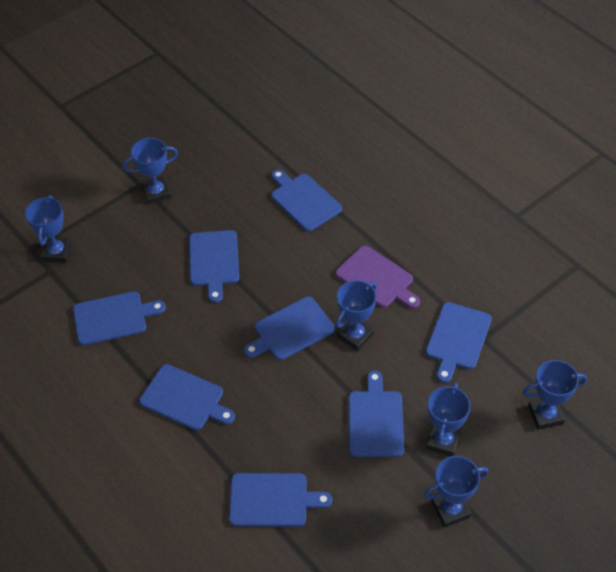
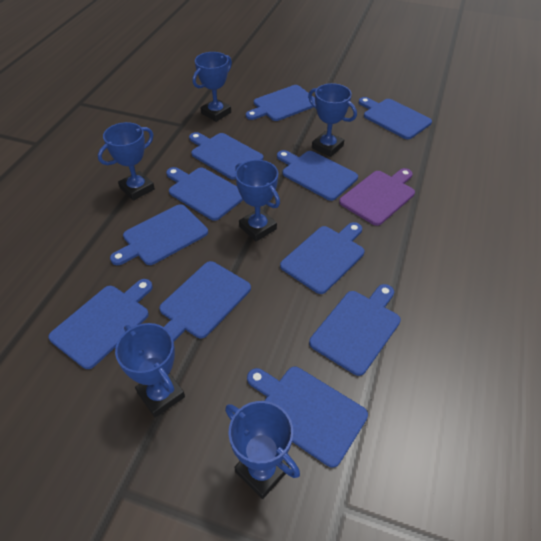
blue cutting board: 8 -> 11

